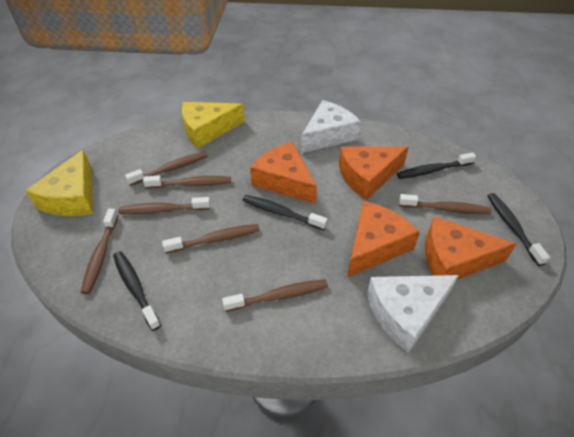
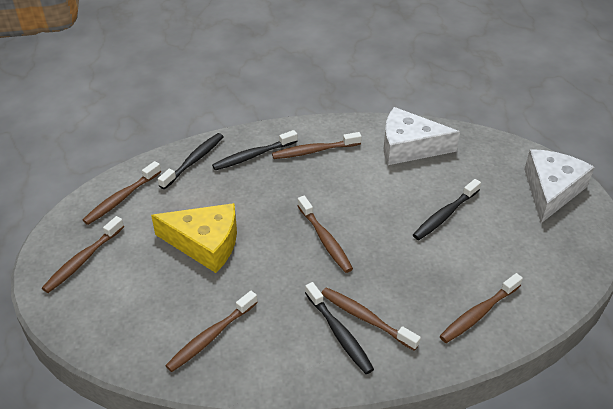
orange cheese: 4 -> 0
yellow cheese: 2 -> 1

